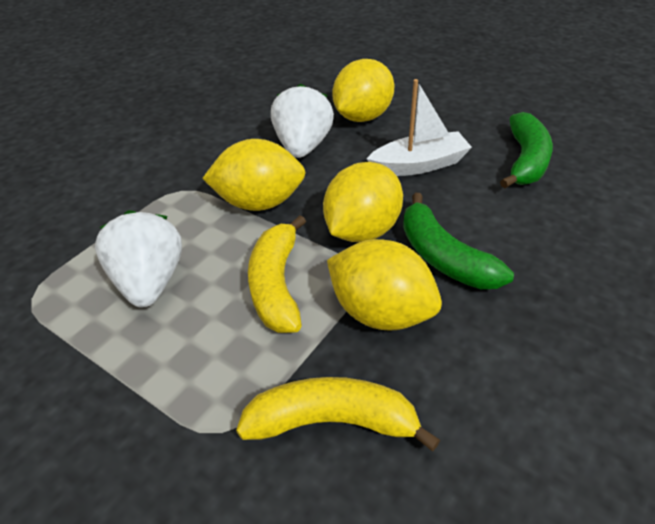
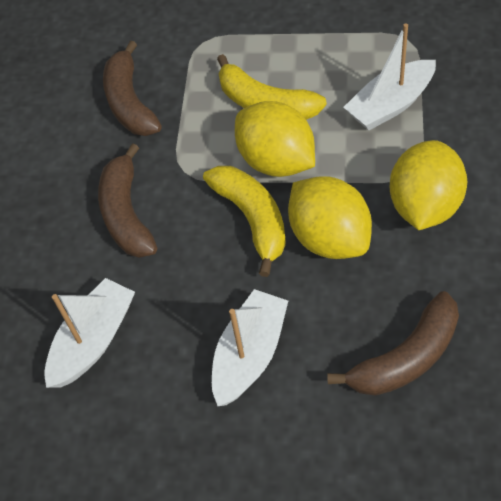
brown banana: 0 -> 3
green banana: 2 -> 0
white boat: 1 -> 3
white strawberry: 2 -> 0
yellow lemon: 4 -> 3

